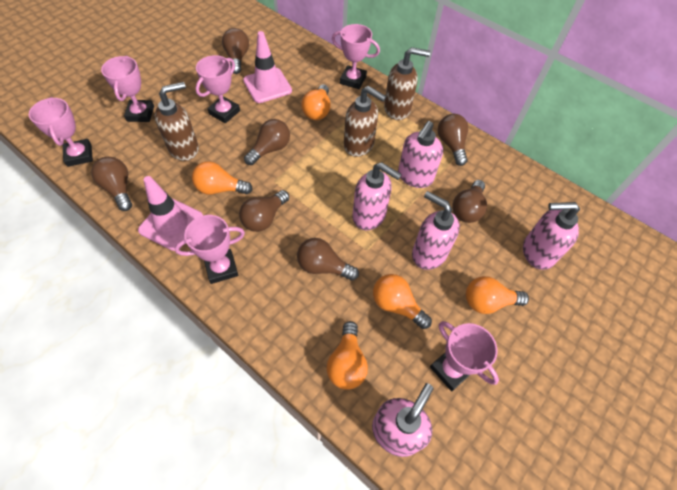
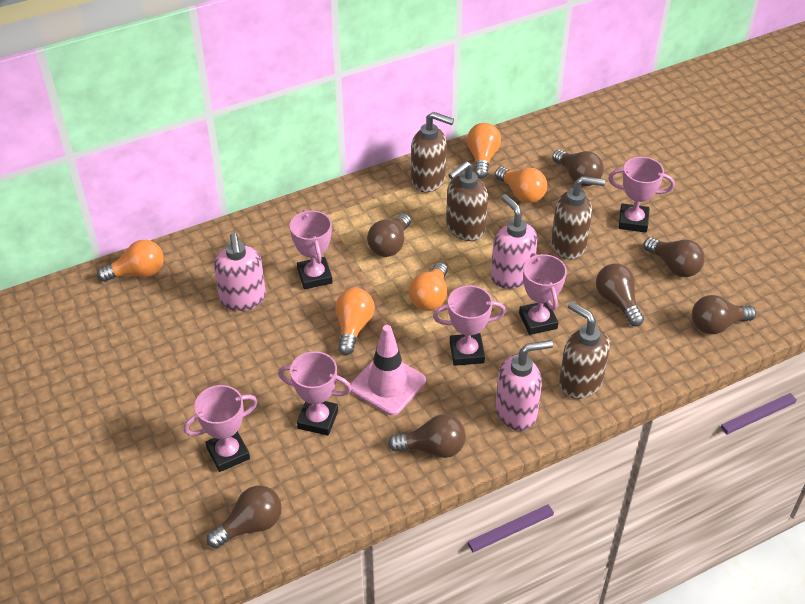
brown soap dispenser: 3 -> 4
pink soap dispenser: 5 -> 3
pink traffic cone: 2 -> 1

